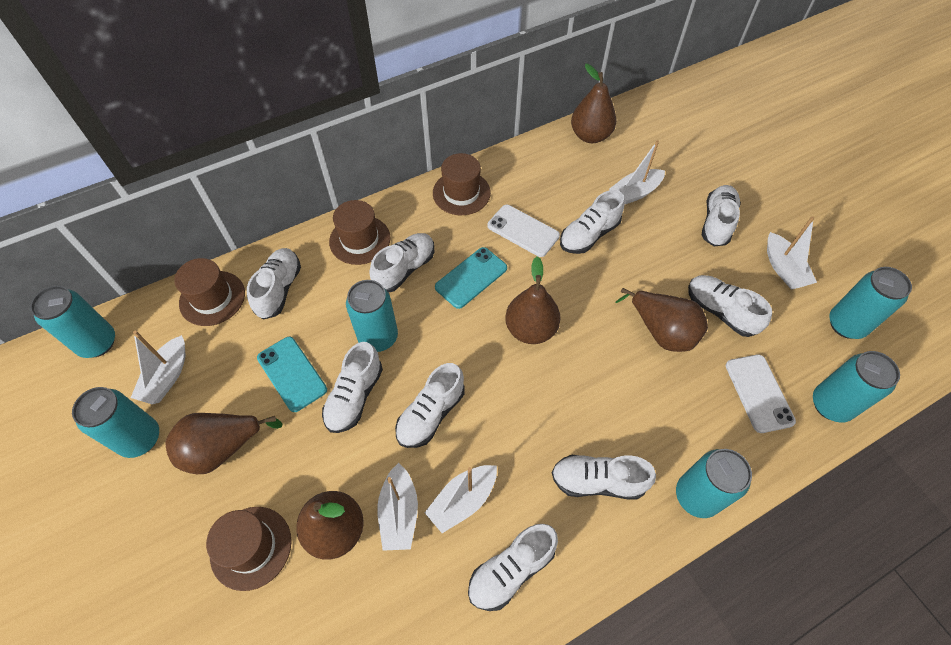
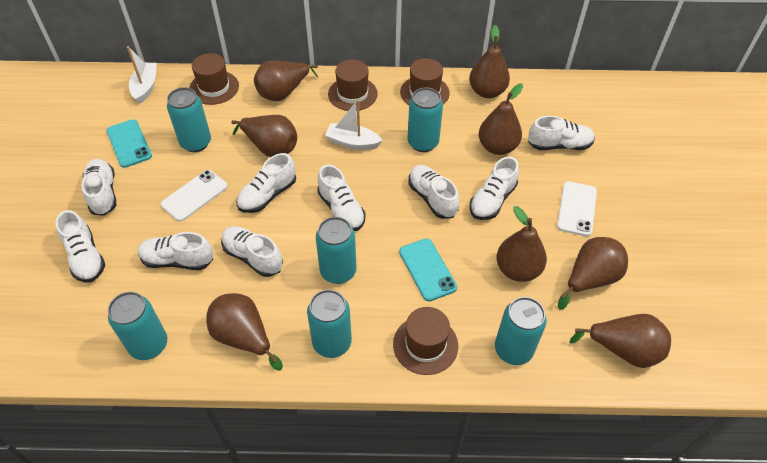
brown pear: 5 -> 8
white boat: 5 -> 2

